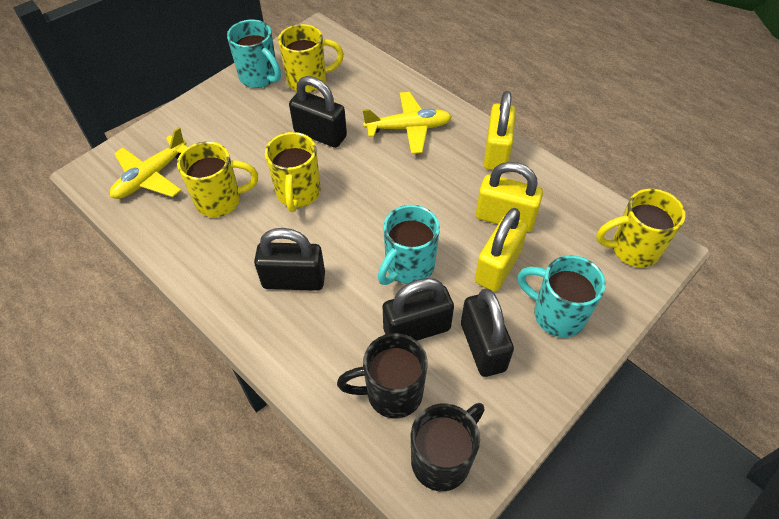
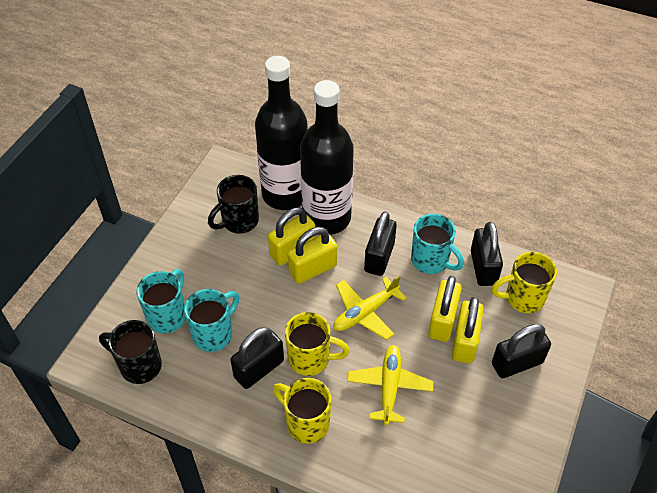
black bottle: 0 -> 2
yellow mug: 4 -> 3
yellow padlock: 3 -> 4

